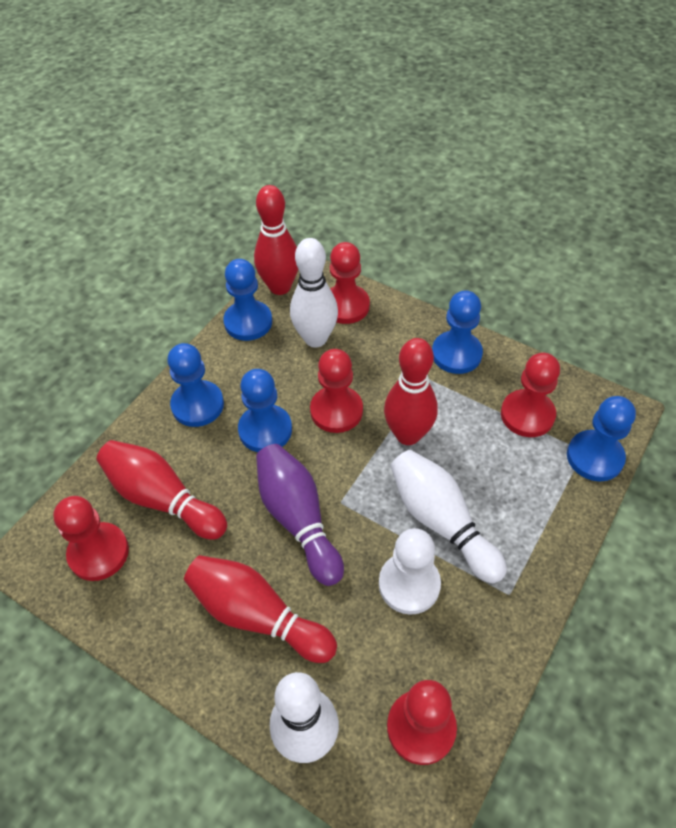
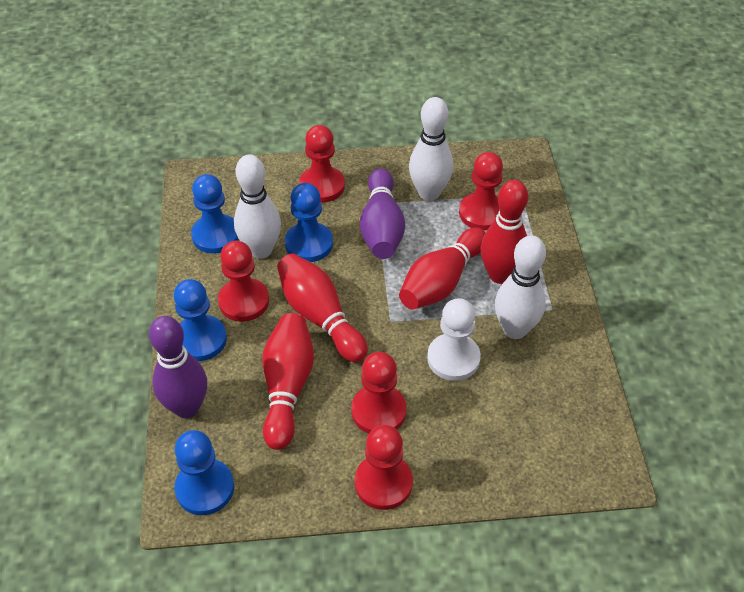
blue pawn: 5 -> 4
purple bowling pin: 1 -> 2

